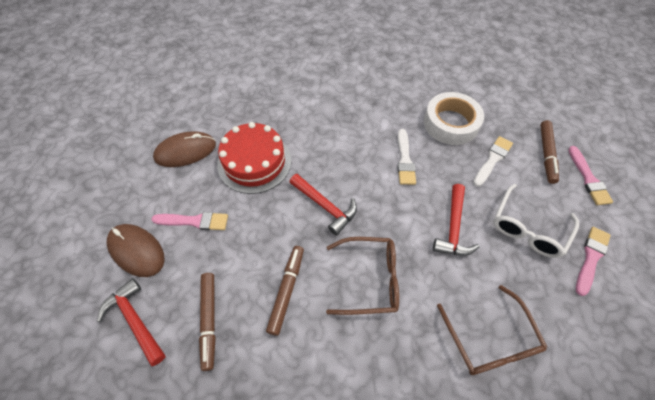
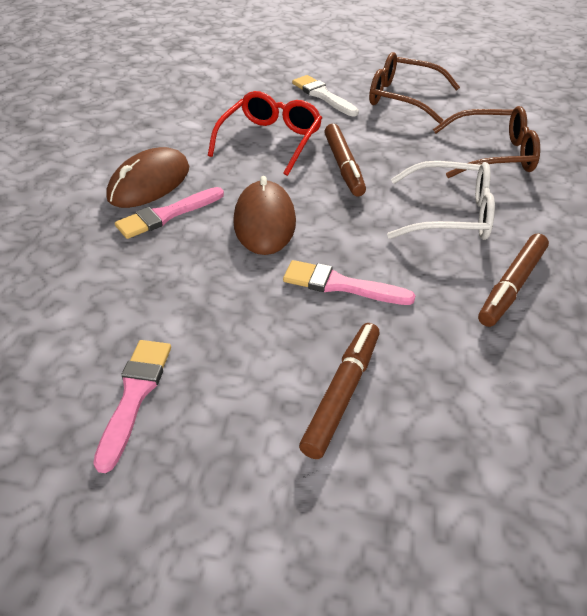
red cake: 1 -> 0
red glasses: 0 -> 1
red hammer: 3 -> 0
white brush: 2 -> 1
white tape: 1 -> 0

